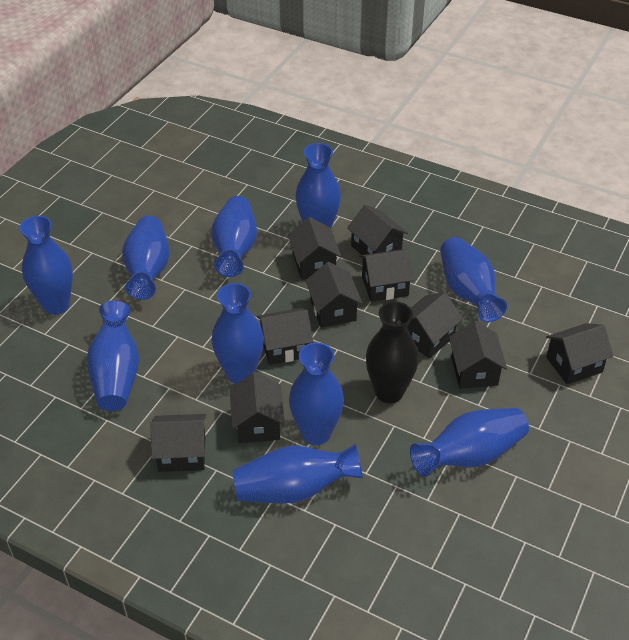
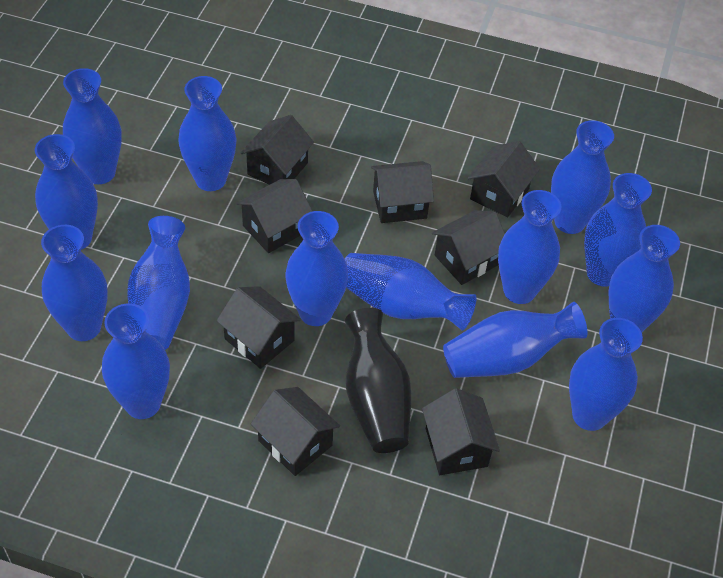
black house: 10 -> 8
blue vase: 10 -> 14

